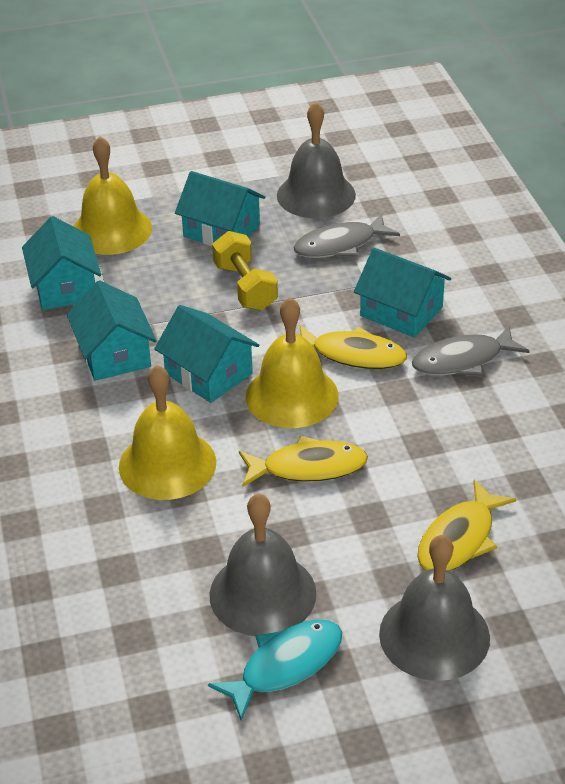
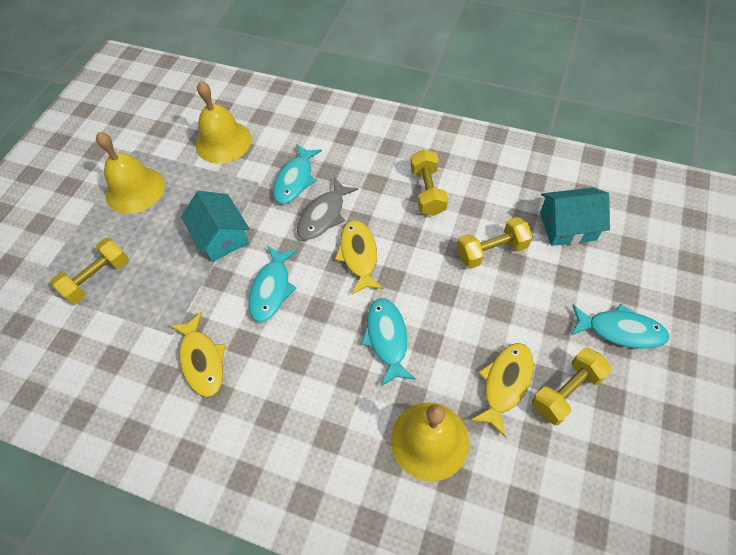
grey bell: 3 -> 0
grey fish: 2 -> 1
turquoise fish: 1 -> 4
turquoise house: 5 -> 2
yellow dumbbell: 1 -> 4

